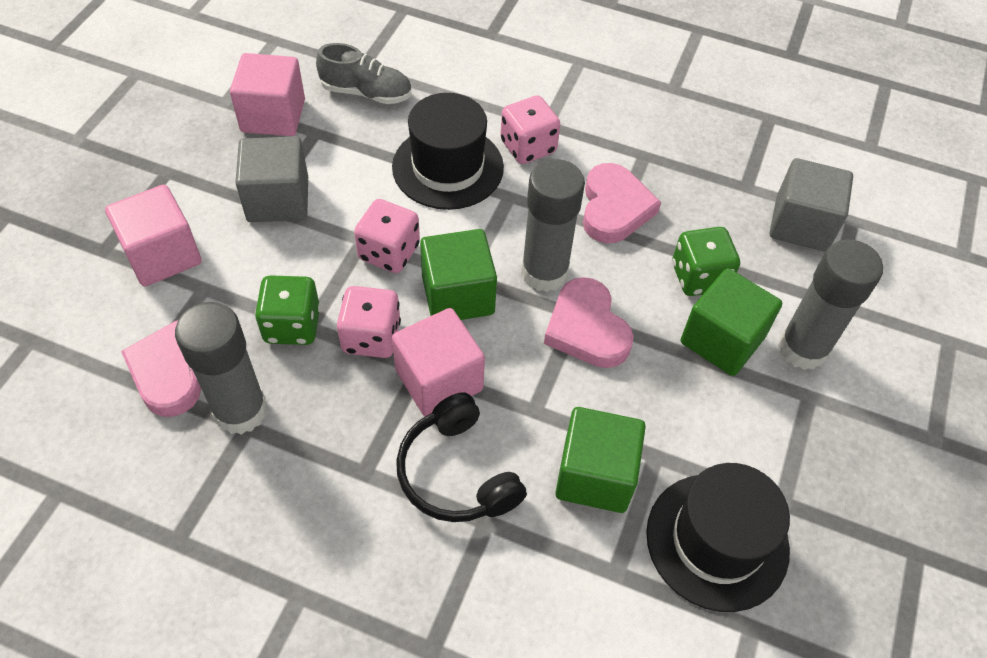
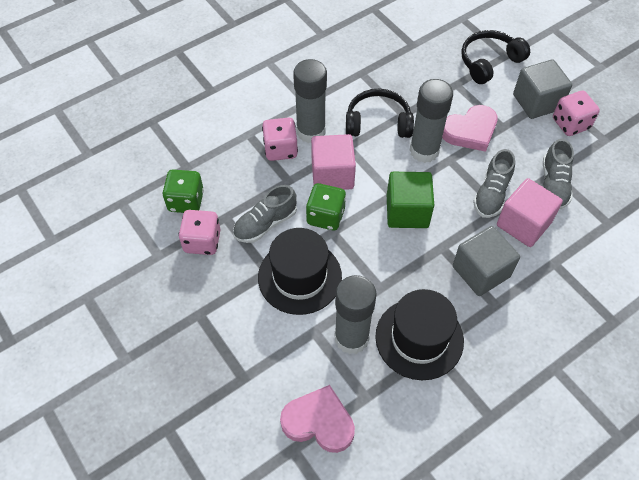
black headphones: 1 -> 2
green cube: 3 -> 1
grey shoe: 1 -> 3
pink cube: 3 -> 2
pink heart: 3 -> 2

